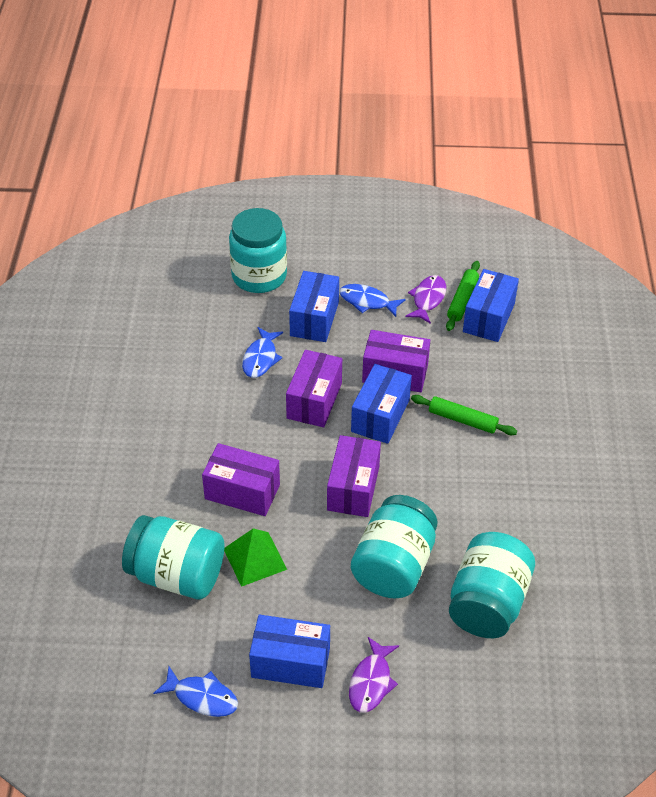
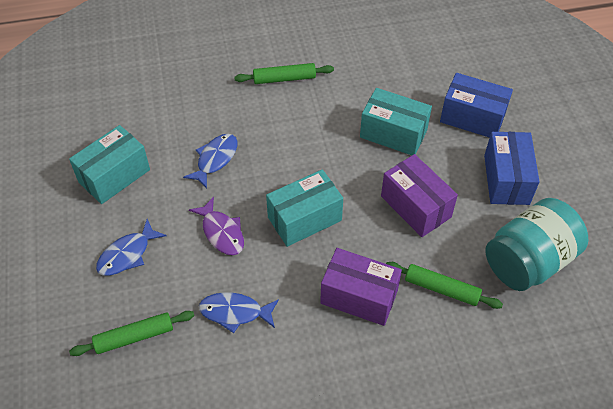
blue box: 4 -> 2
green pyramid: 1 -> 0
green rolling pin: 2 -> 3
purple box: 4 -> 2
purple fish: 2 -> 1
turquoise box: 0 -> 3
turquoise jar: 4 -> 1

